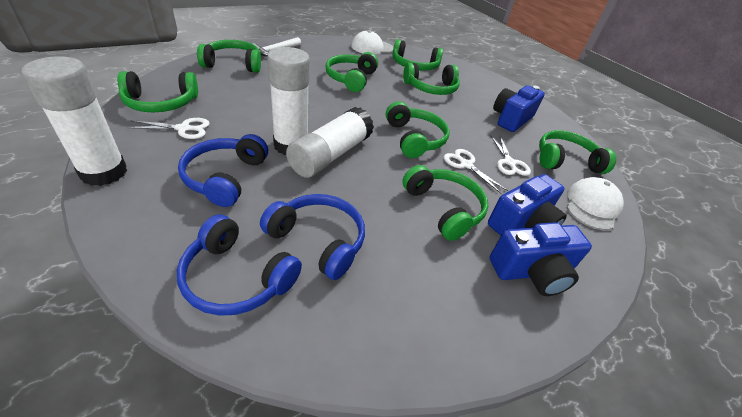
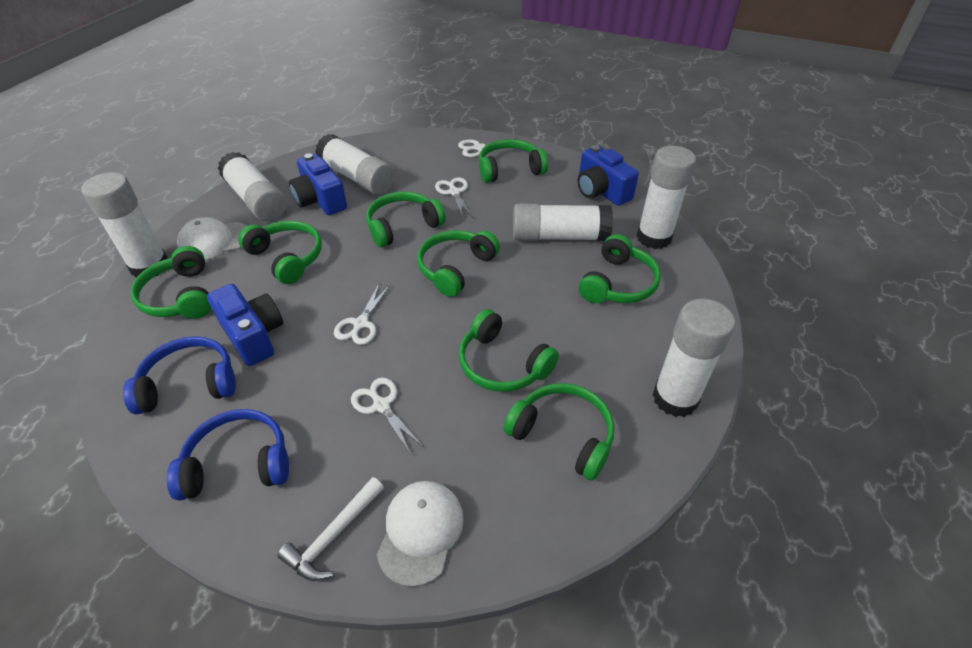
blue headphones: 3 -> 2
white glue stick: 3 -> 6
white scissors: 3 -> 4

